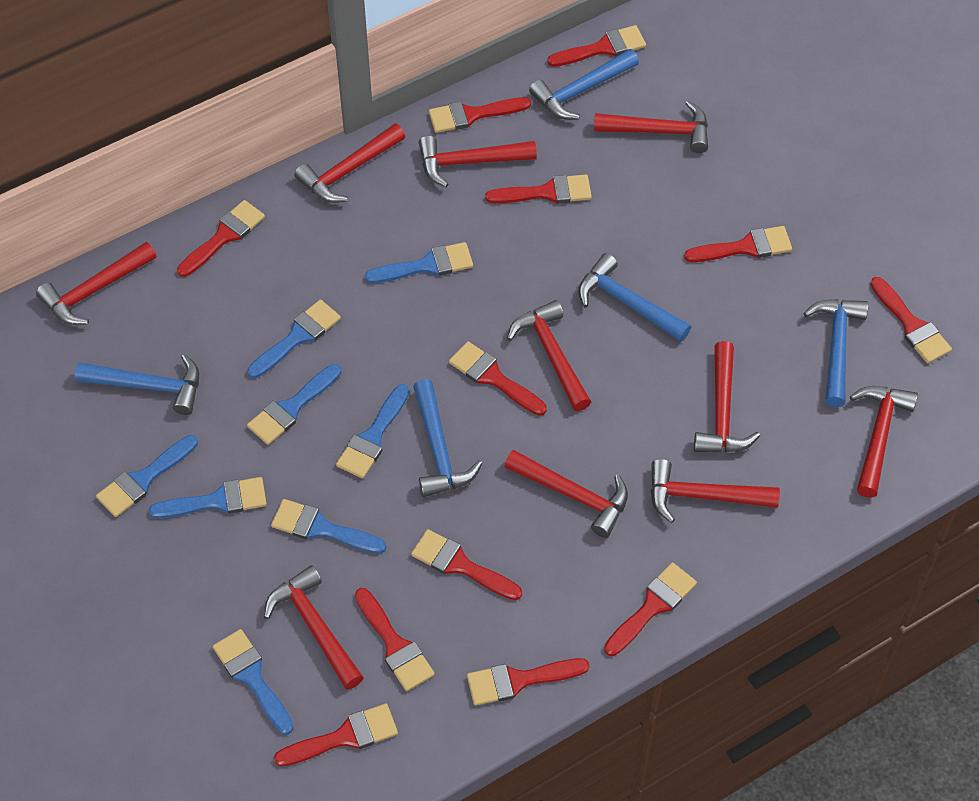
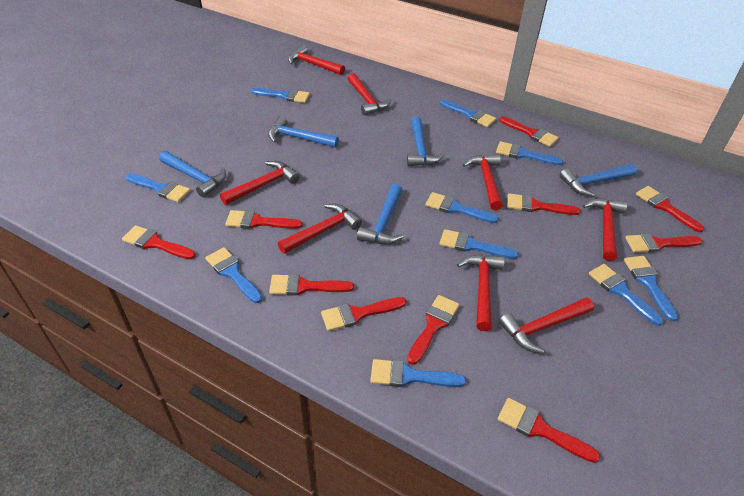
blue brush: 8 -> 10
red brush: 12 -> 10
red hammer: 10 -> 8

